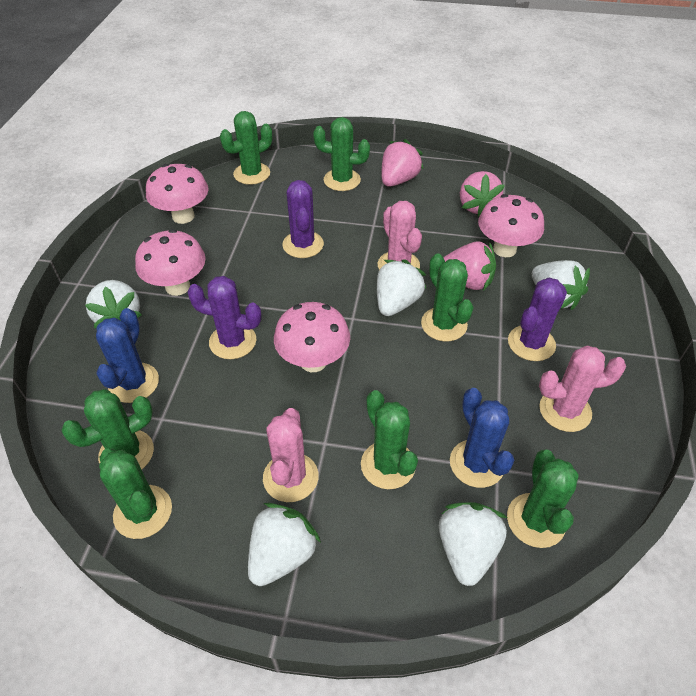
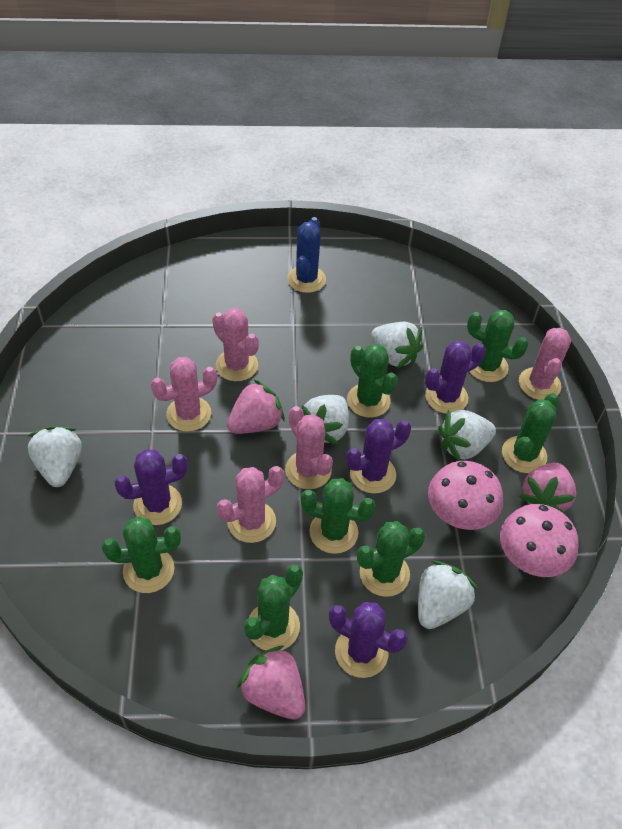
blue cactus: 2 -> 1
pink cactus: 3 -> 5
pink mushroom: 4 -> 2
purple cactus: 3 -> 4

